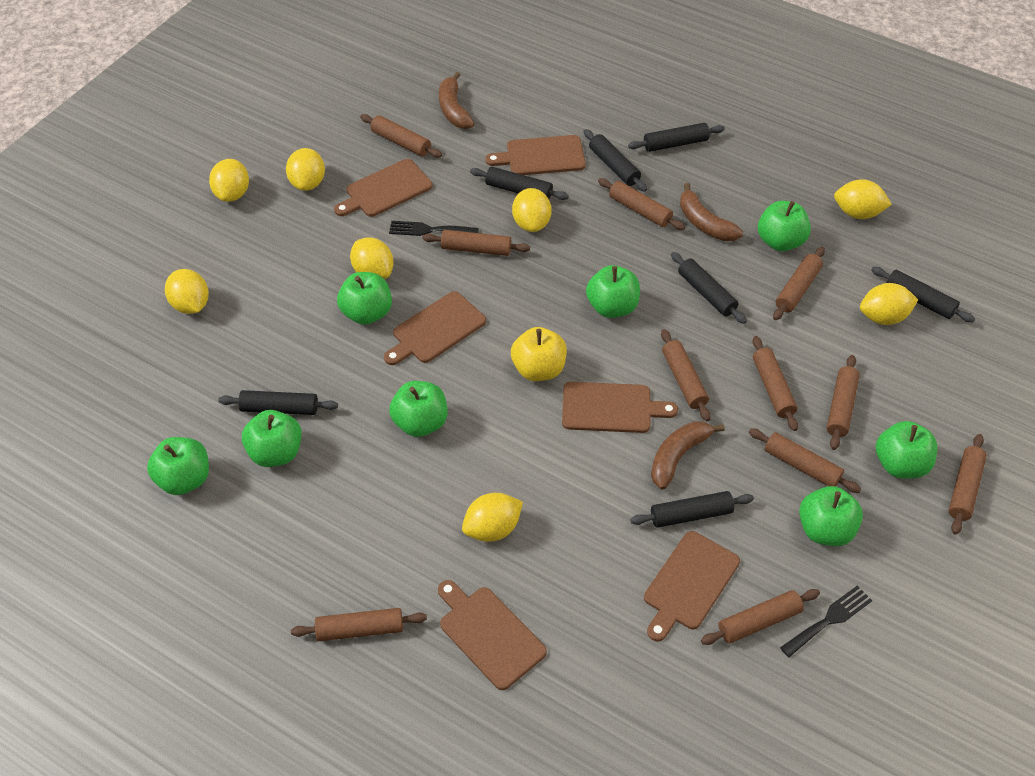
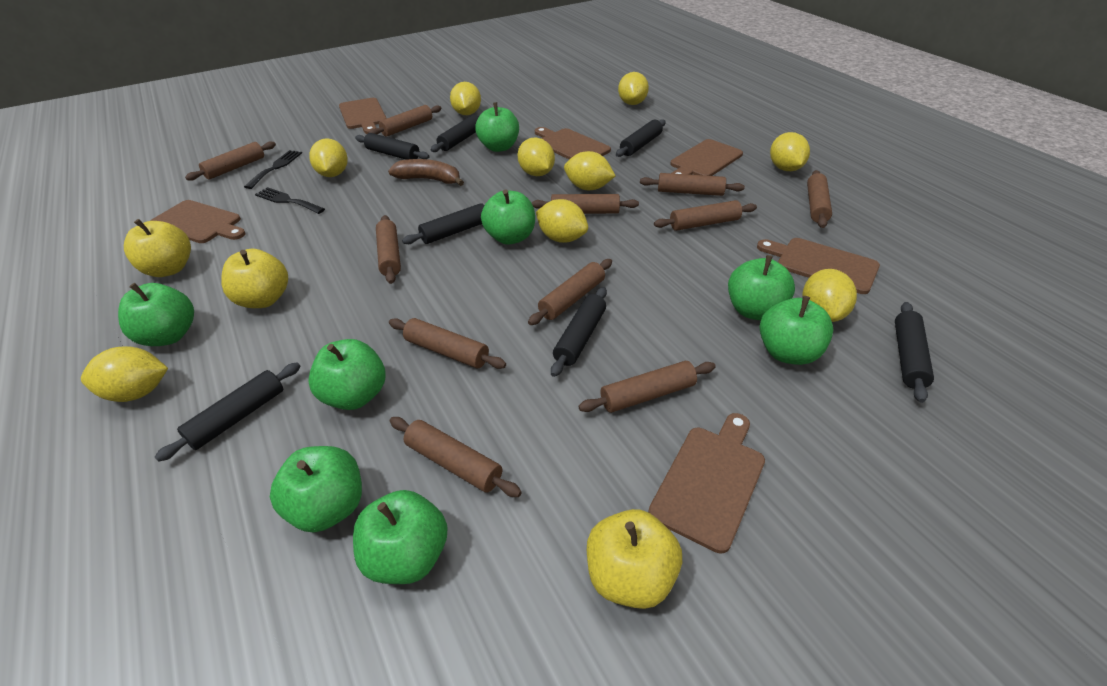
brown banana: 3 -> 1
yellow apple: 1 -> 3
yellow lemon: 8 -> 9

